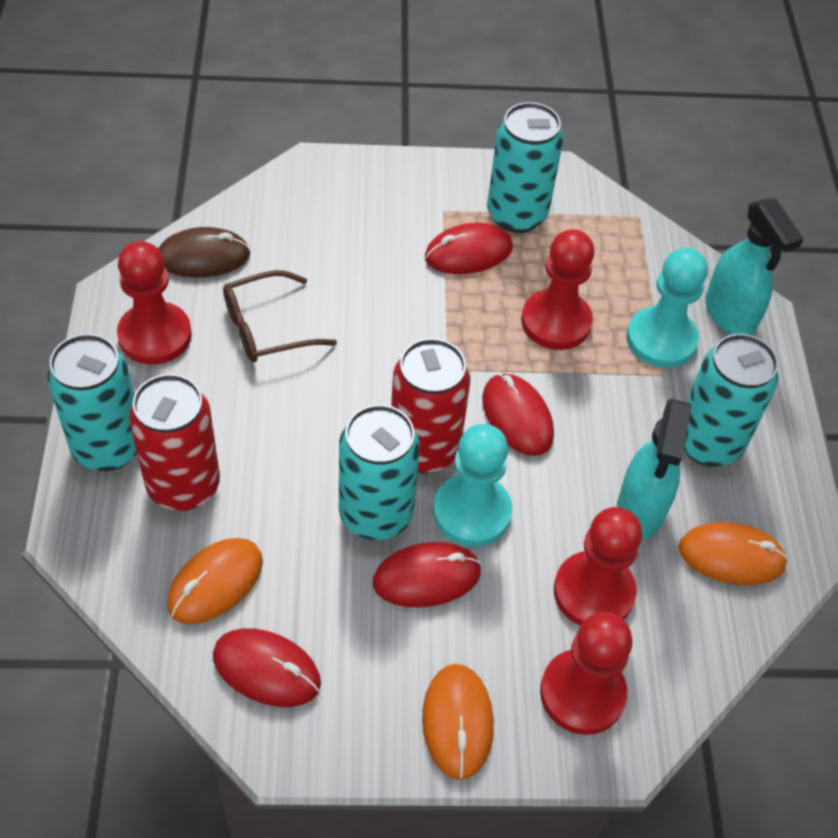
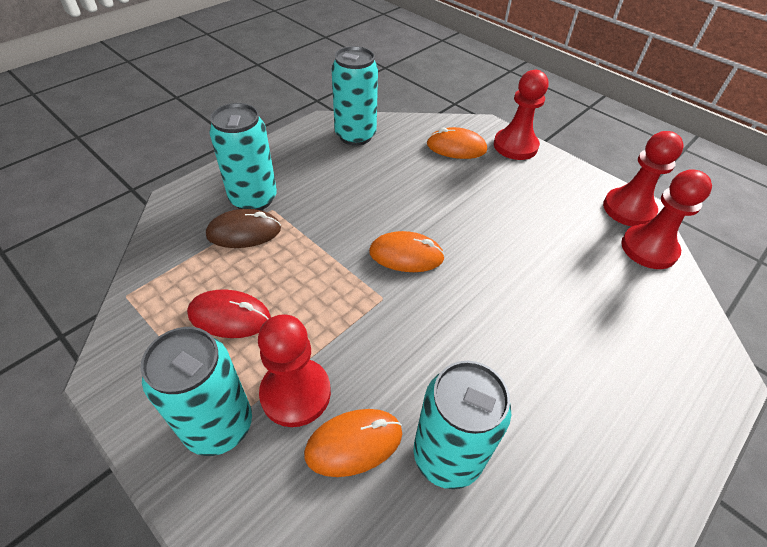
brown glasses: 1 -> 0
red can: 2 -> 0
red mouse: 4 -> 1
turquoise pawn: 2 -> 0
turquoise spray bottle: 2 -> 0

